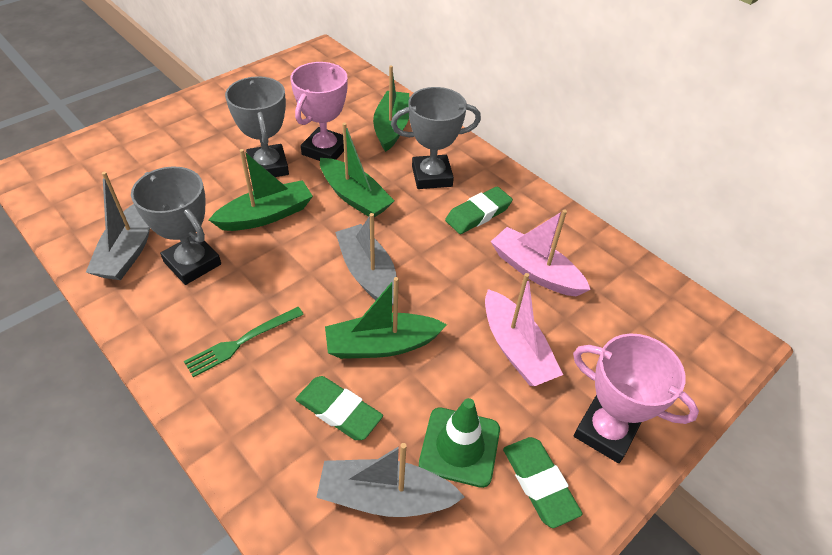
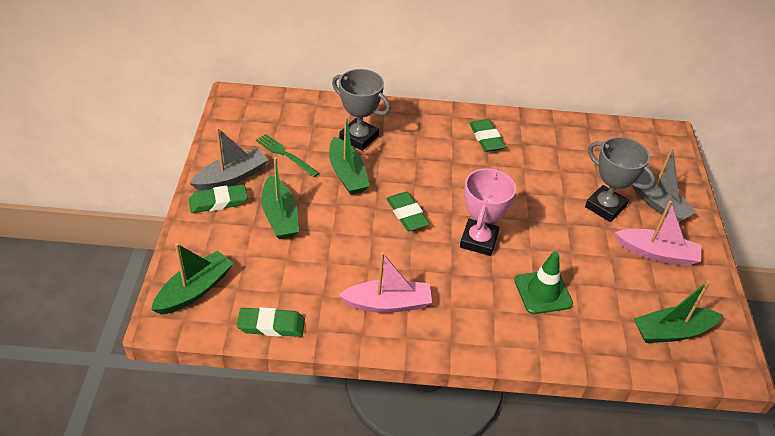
green eraser: 3 -> 4
grey boat: 3 -> 2
grey trophy: 3 -> 2
pink trophy: 2 -> 1

